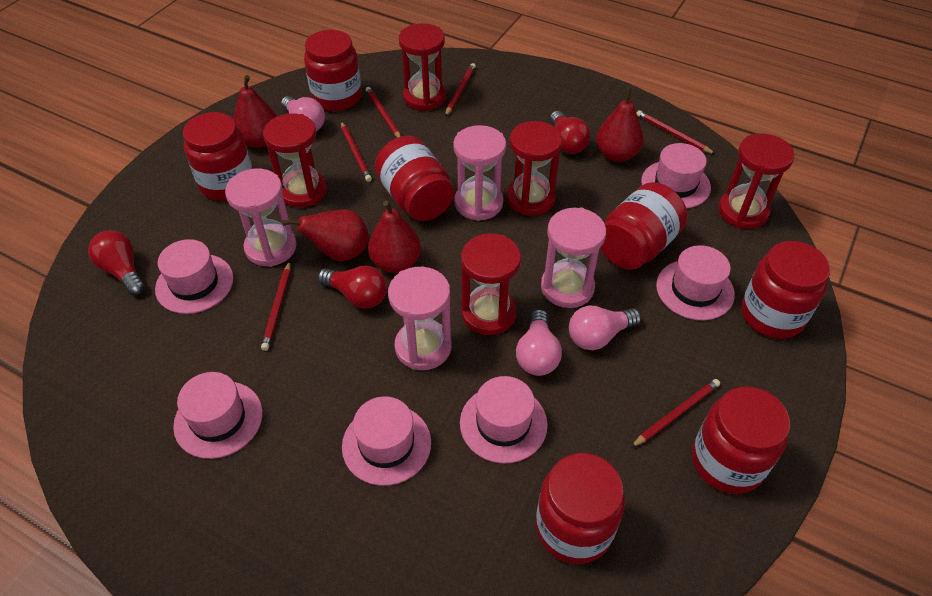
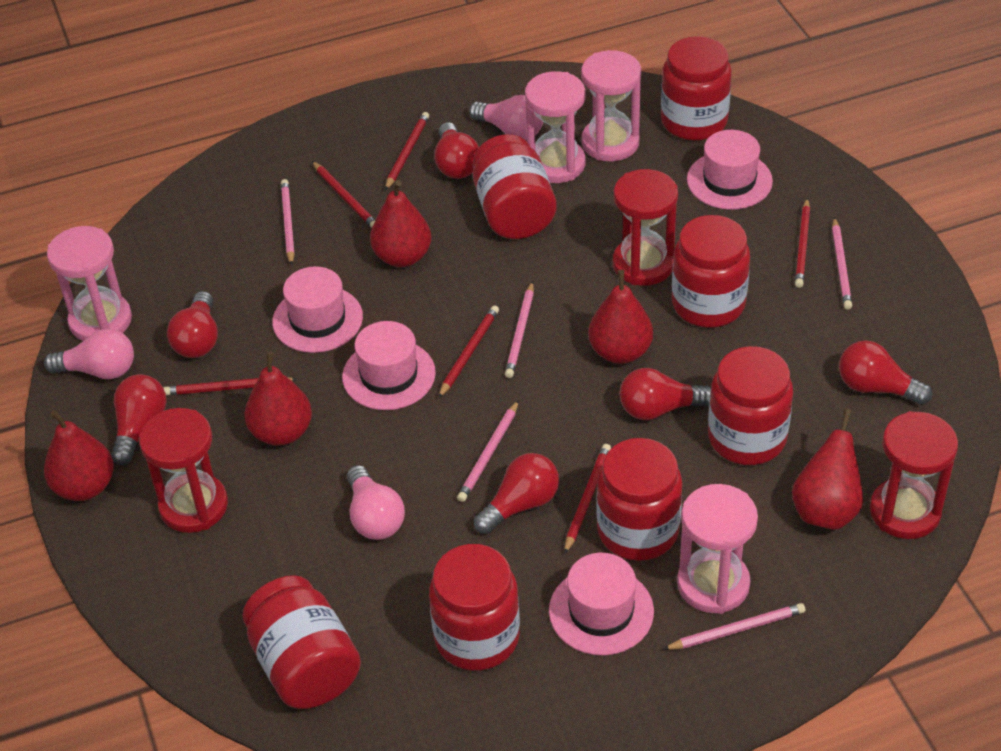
pink hat: 6 -> 4
pink pencil: 0 -> 5
red hourglass: 5 -> 3
red light bulb: 3 -> 6
red pear: 4 -> 5

